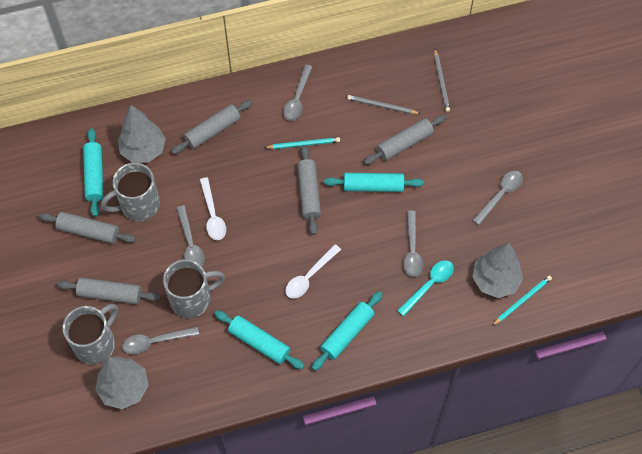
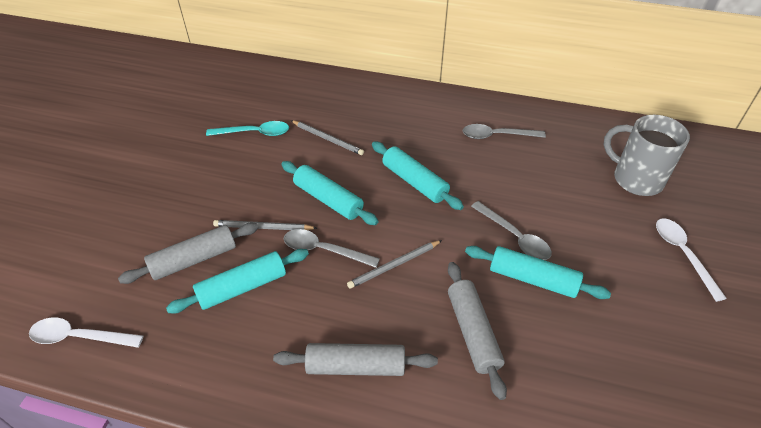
grey mug: 3 -> 1
grey pencil: 2 -> 3
grey rolling pin: 5 -> 3
grey spoon: 5 -> 3
grey tree: 3 -> 0
turquoise pencil: 2 -> 0

